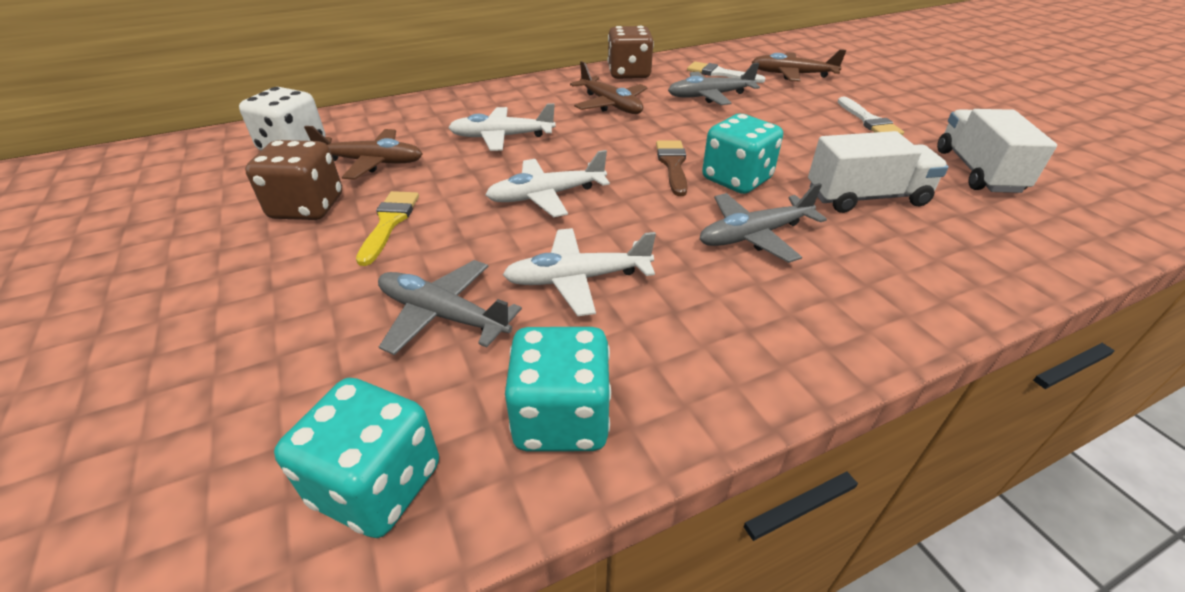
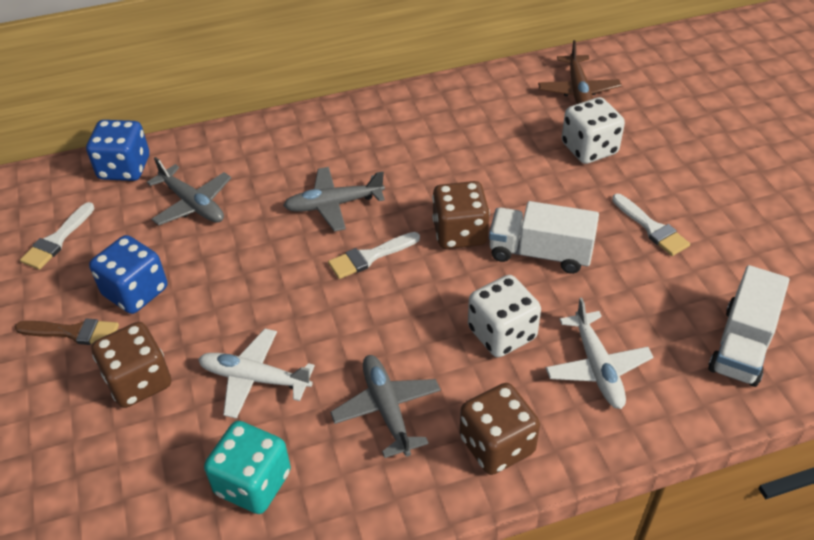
blue dice: 0 -> 2
brown dice: 2 -> 3
brown plane: 3 -> 1
turquoise dice: 3 -> 1
white brush: 2 -> 3
white dice: 1 -> 2
white plane: 3 -> 2
yellow brush: 1 -> 0

